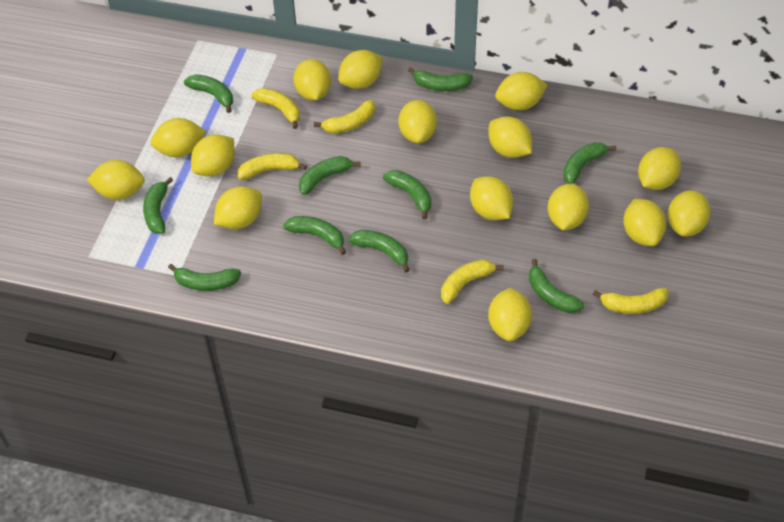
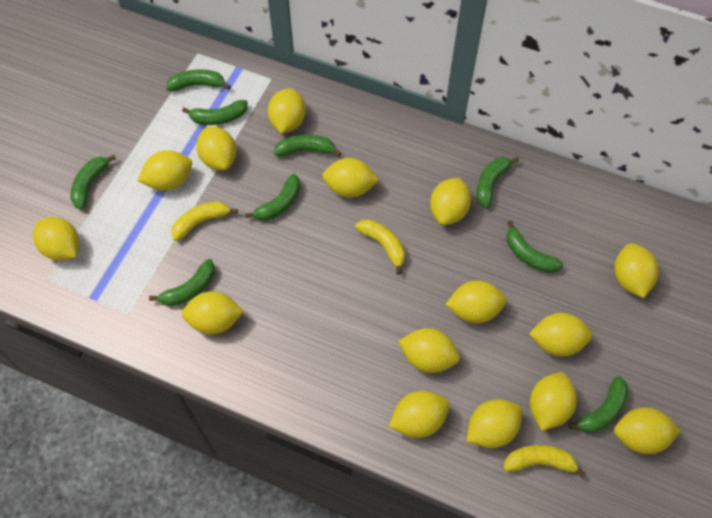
green banana: 10 -> 9
yellow banana: 5 -> 3

